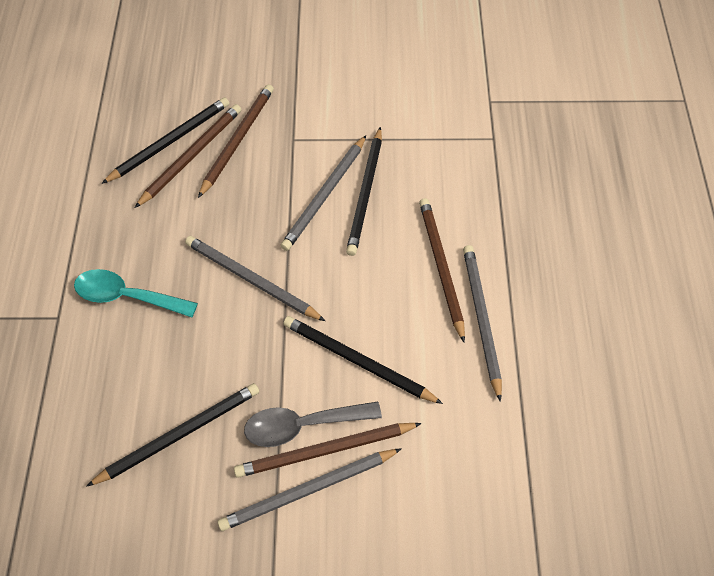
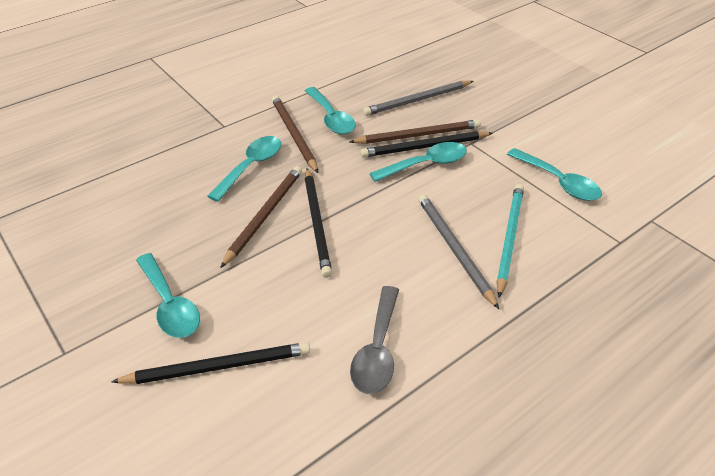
black pencil: 4 -> 3
brown pencil: 4 -> 3
grey pencil: 4 -> 2
turquoise pencil: 0 -> 1
turquoise spoon: 1 -> 5

